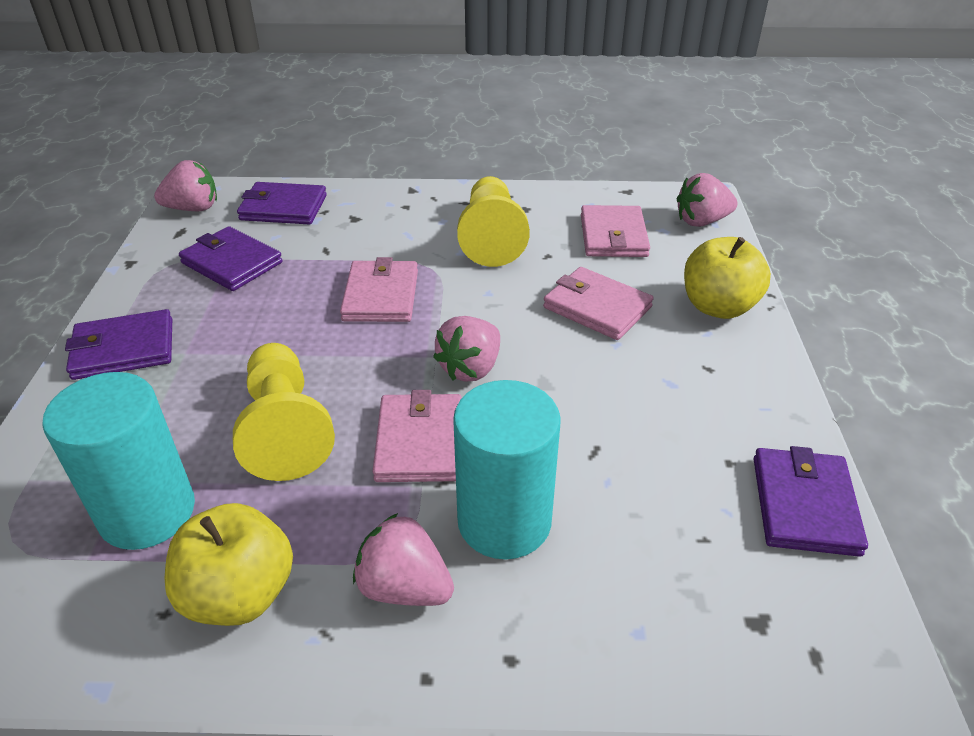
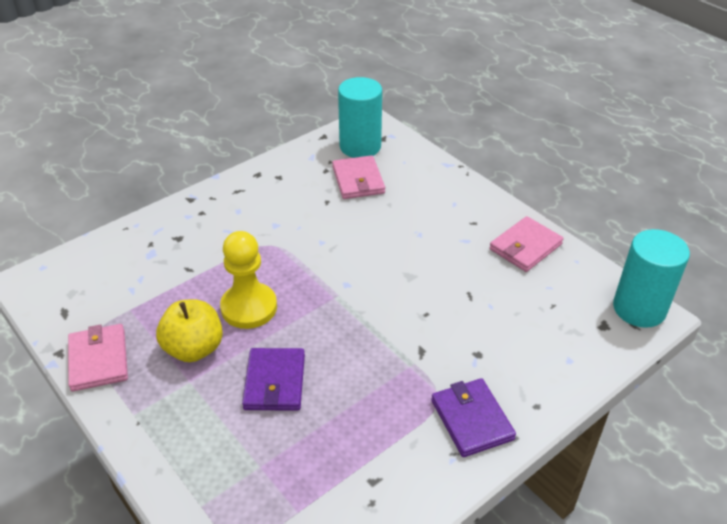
pink strawberry: 4 -> 0
pink wallet: 4 -> 3
purple wallet: 4 -> 2
yellow apple: 2 -> 1
yellow pawn: 2 -> 1

